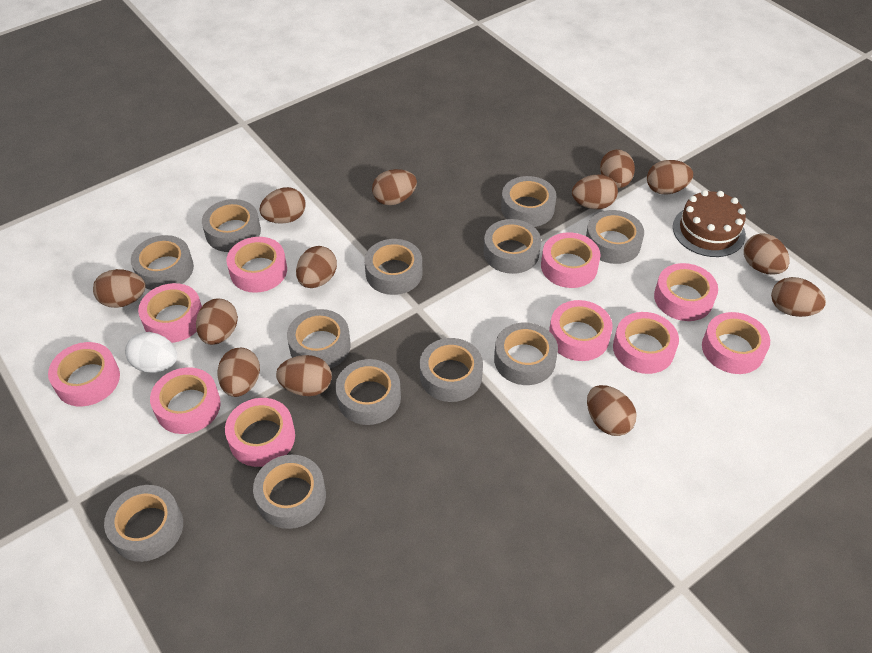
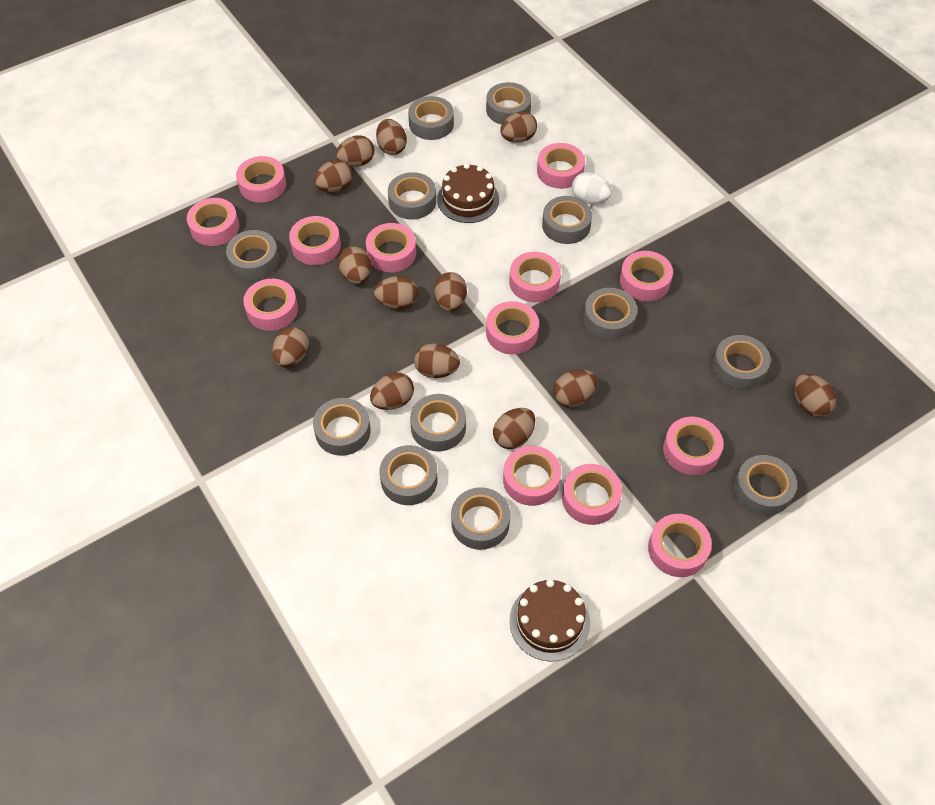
brown cake: 1 -> 2
pink tape: 10 -> 13

